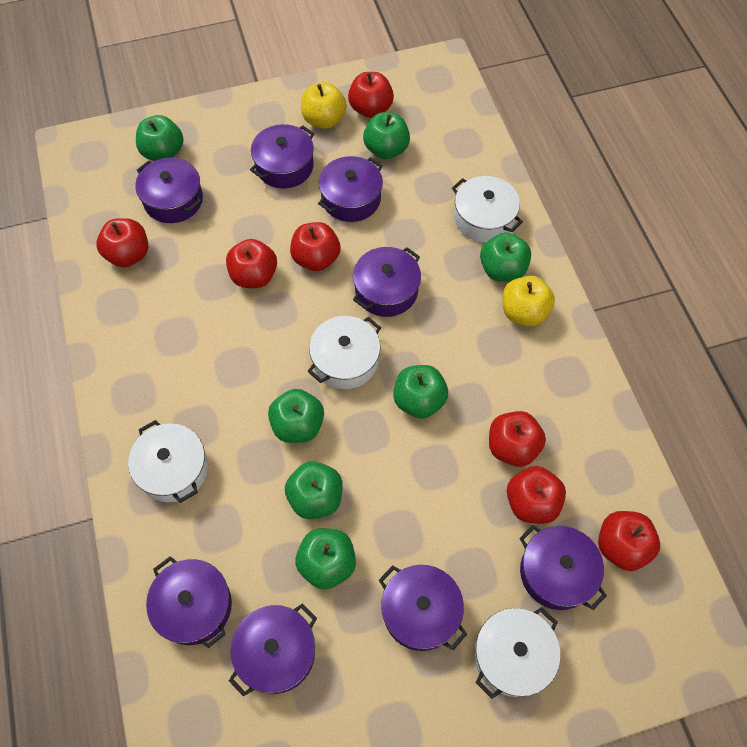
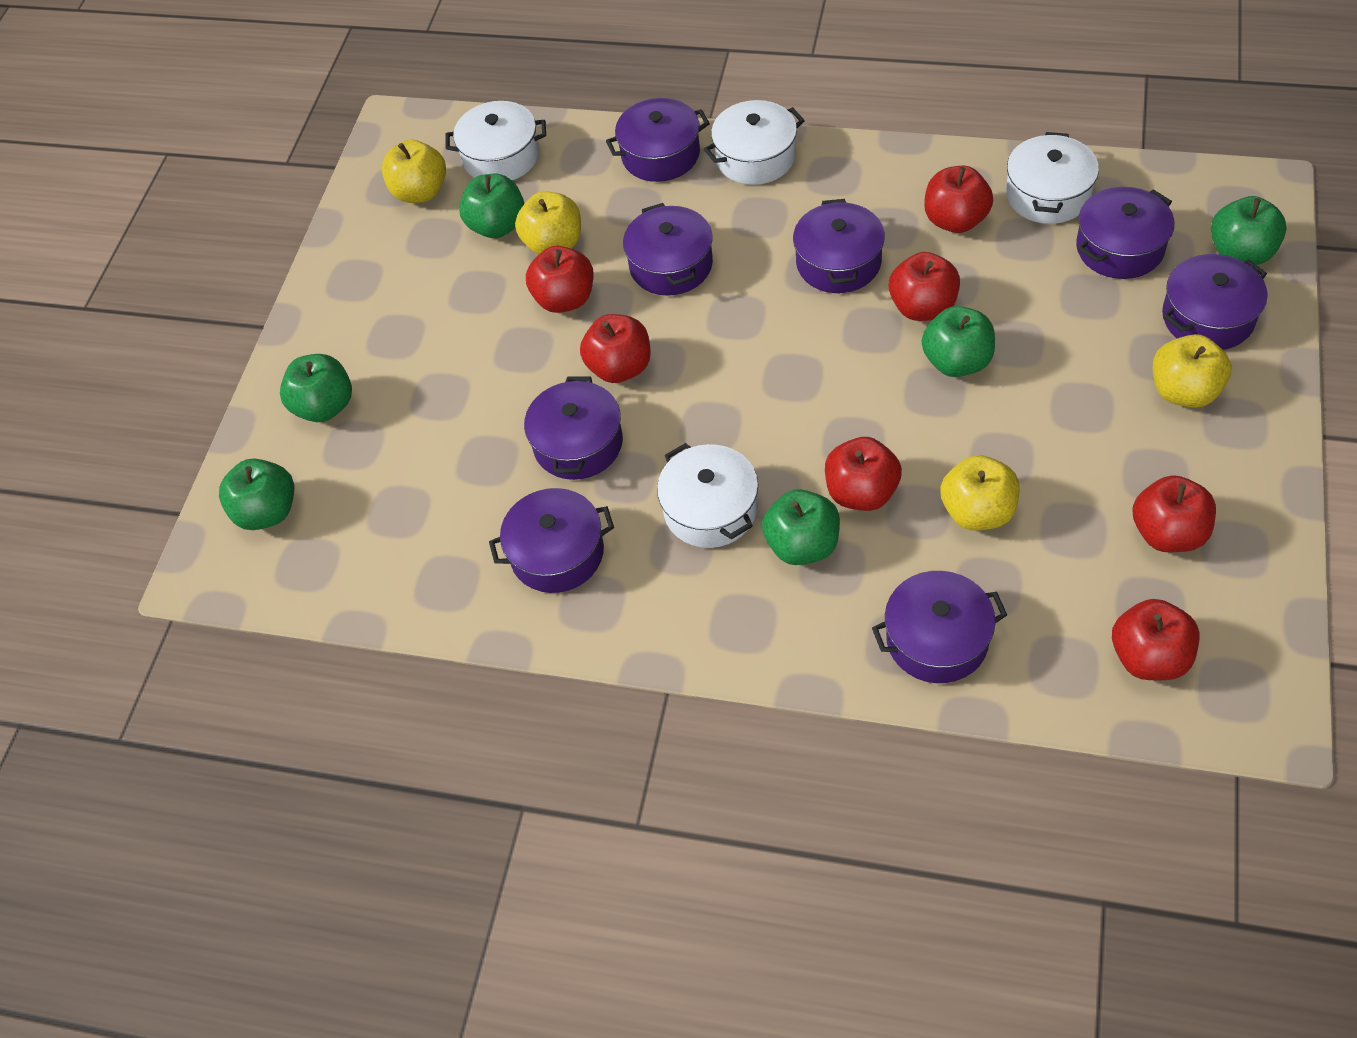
green apple: 7 -> 6
yellow apple: 2 -> 4

